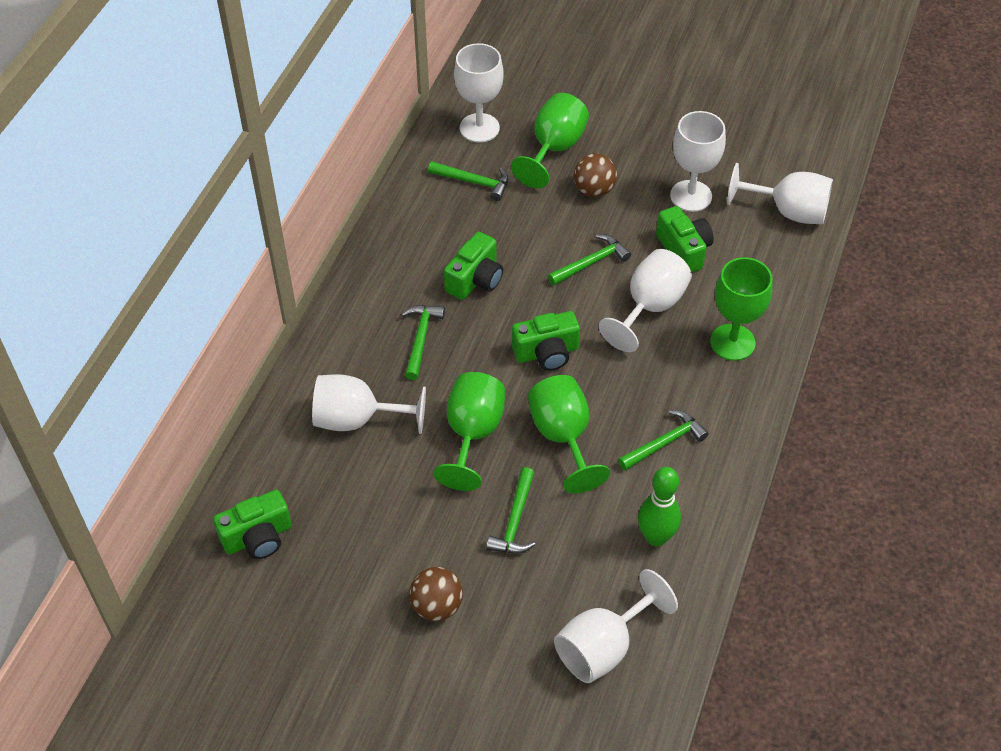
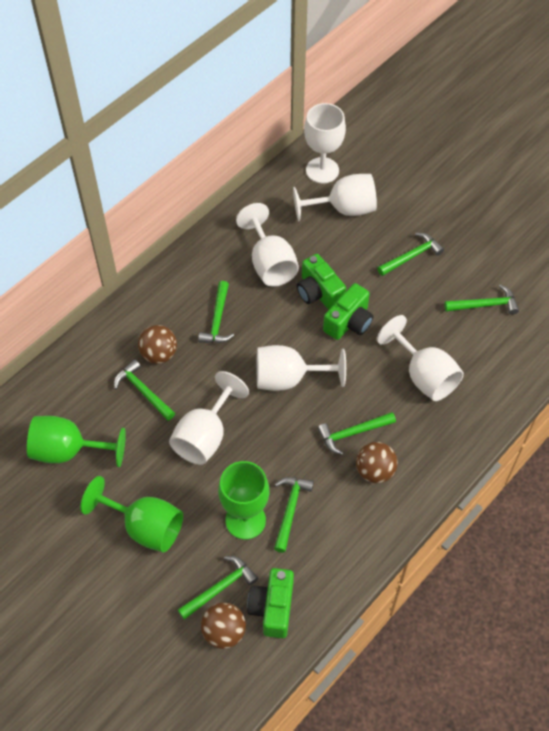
brown ball: 2 -> 3
green bowling pin: 1 -> 0
green camera: 4 -> 3
green goblet: 4 -> 3
green hammer: 5 -> 7

